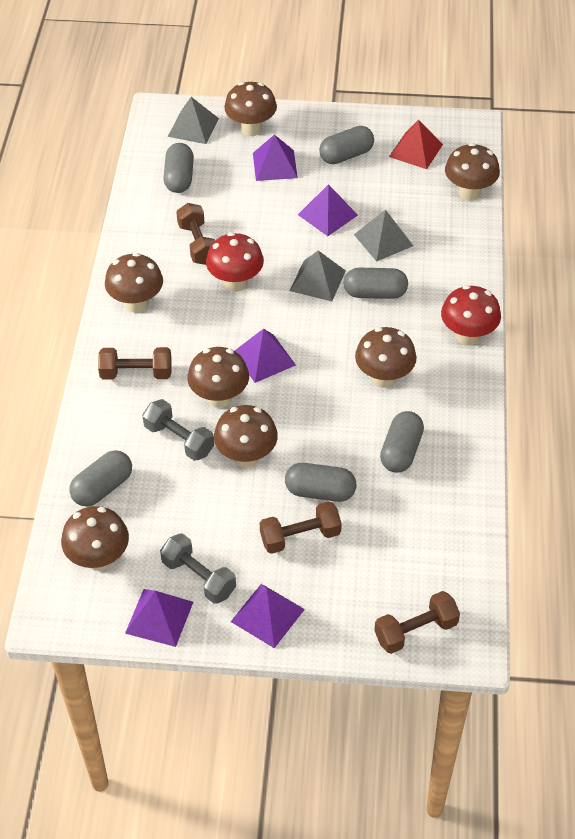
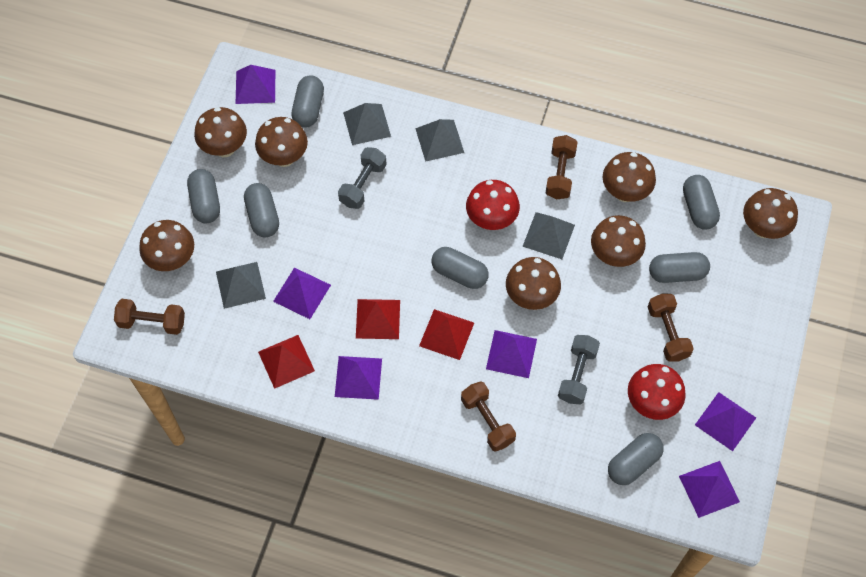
grey capsule: 6 -> 7
grey pyramid: 3 -> 4
purple pyramid: 5 -> 6
red pyramid: 1 -> 3

